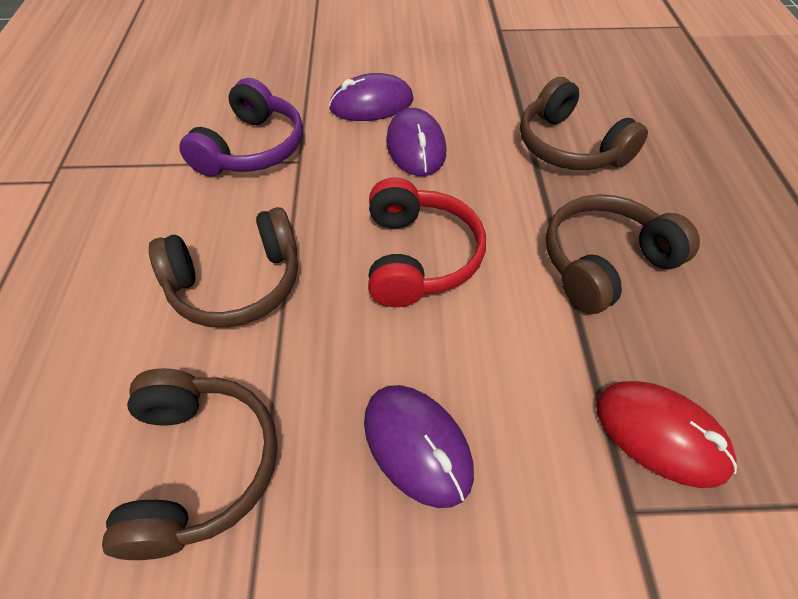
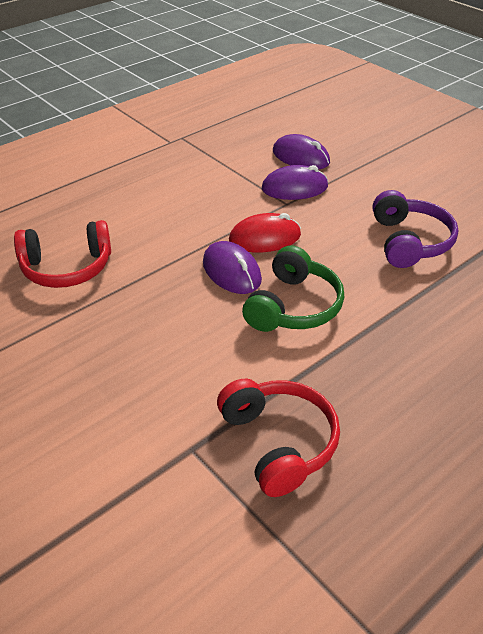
brown headphones: 4 -> 0
green headphones: 0 -> 1
red headphones: 1 -> 2

